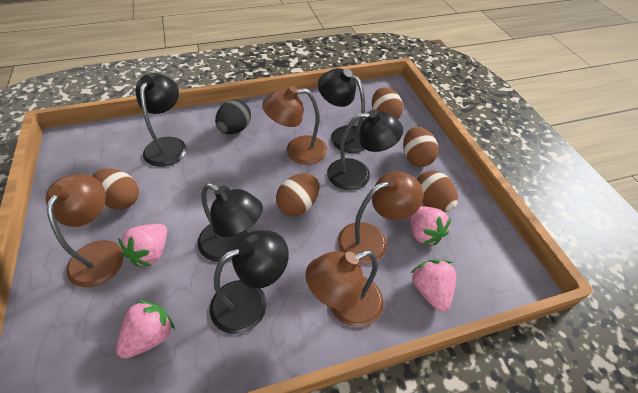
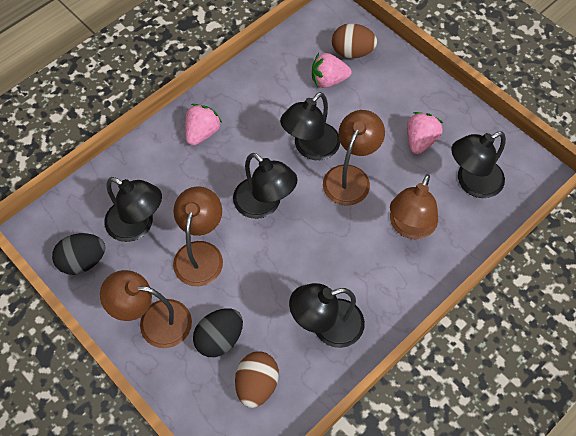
black egg: 1 -> 2
brown egg: 5 -> 2
pink strawberry: 4 -> 3

